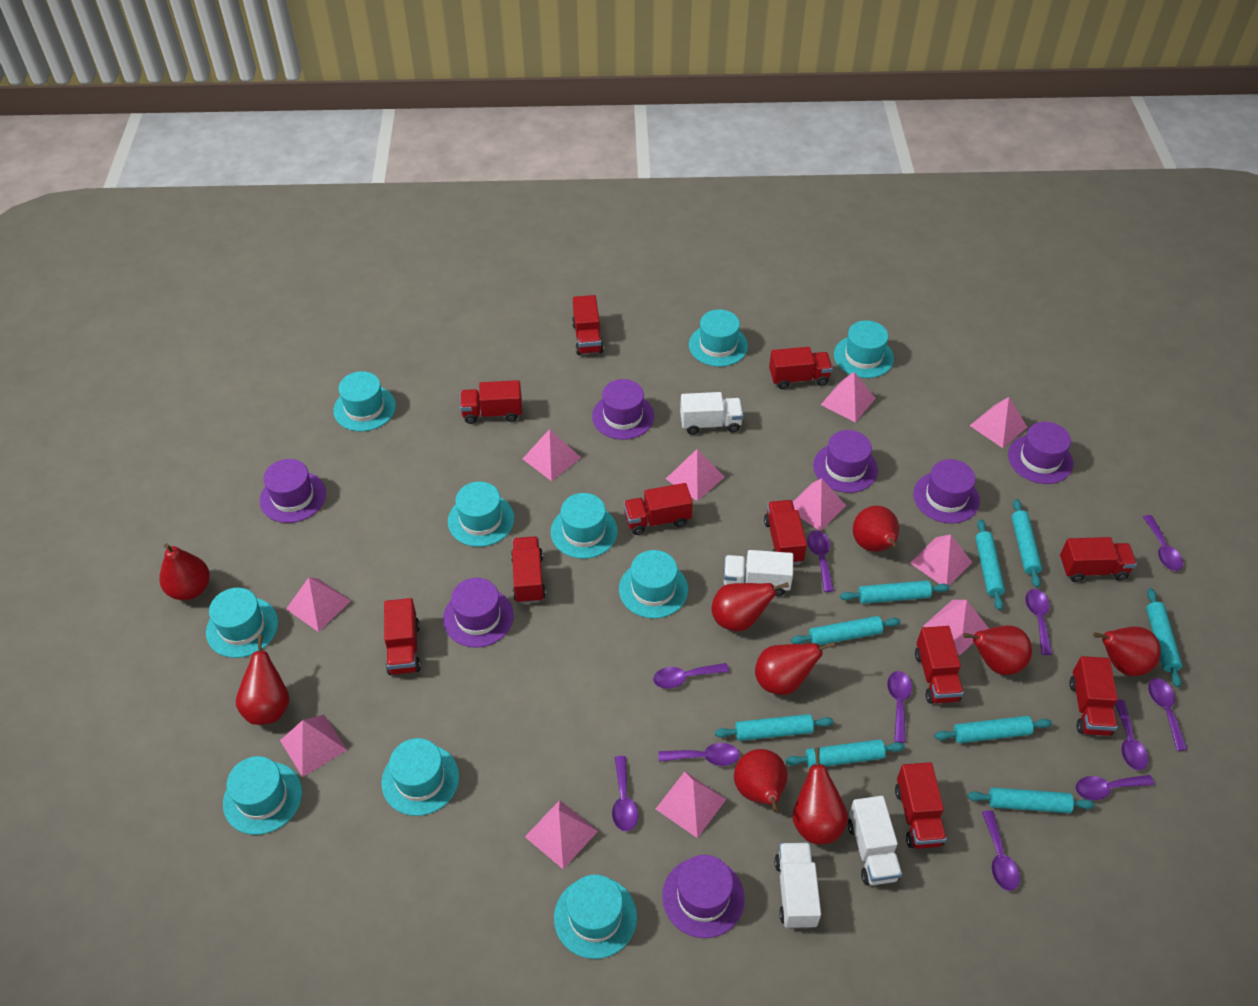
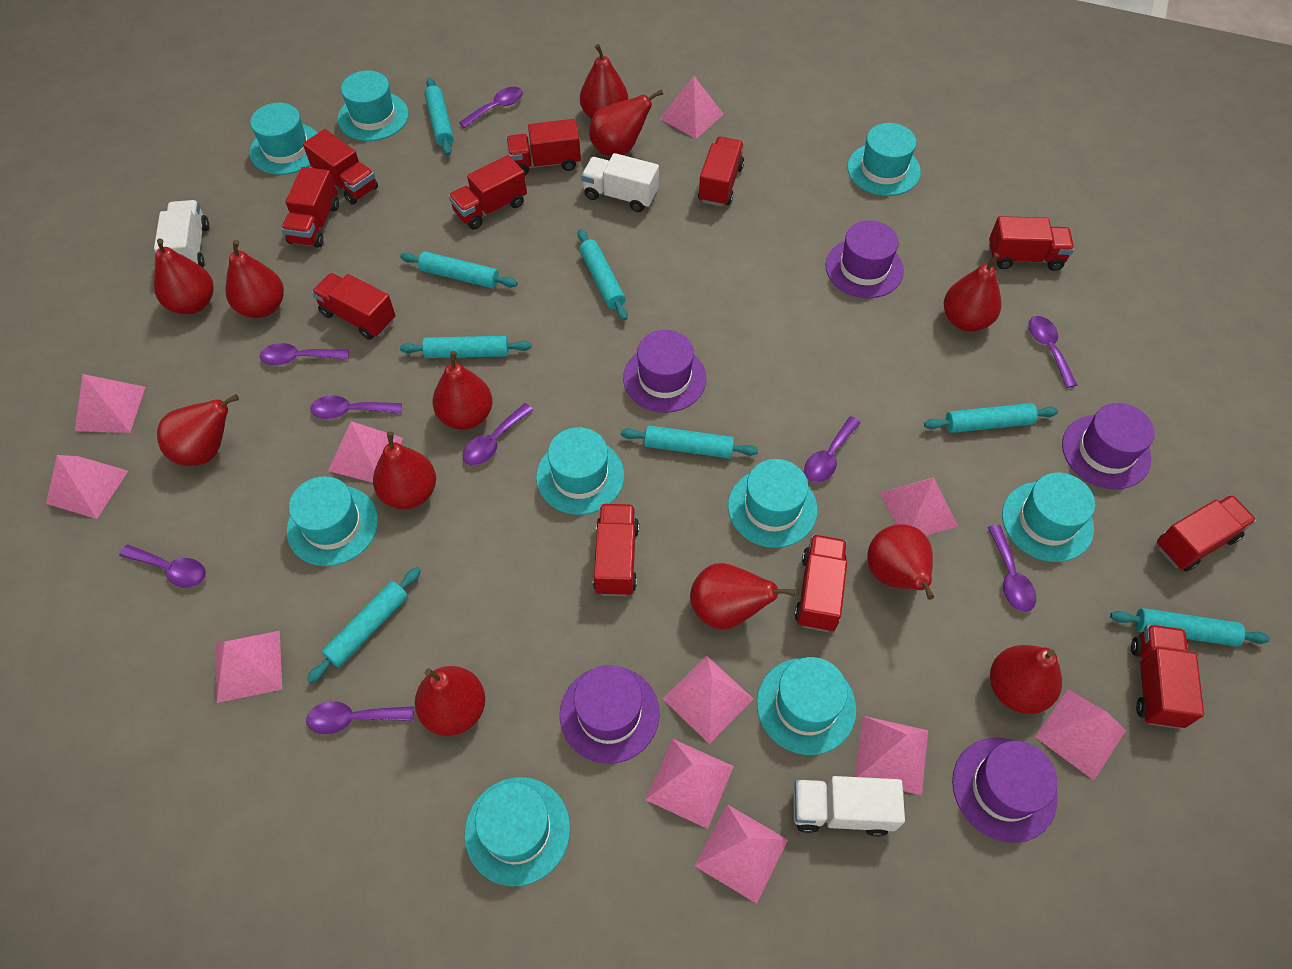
purple hat: 7 -> 5
purple spoon: 11 -> 9
red pear: 9 -> 12
turquoise hat: 10 -> 9
turquoise rolling pin: 9 -> 8
white truck: 4 -> 3

